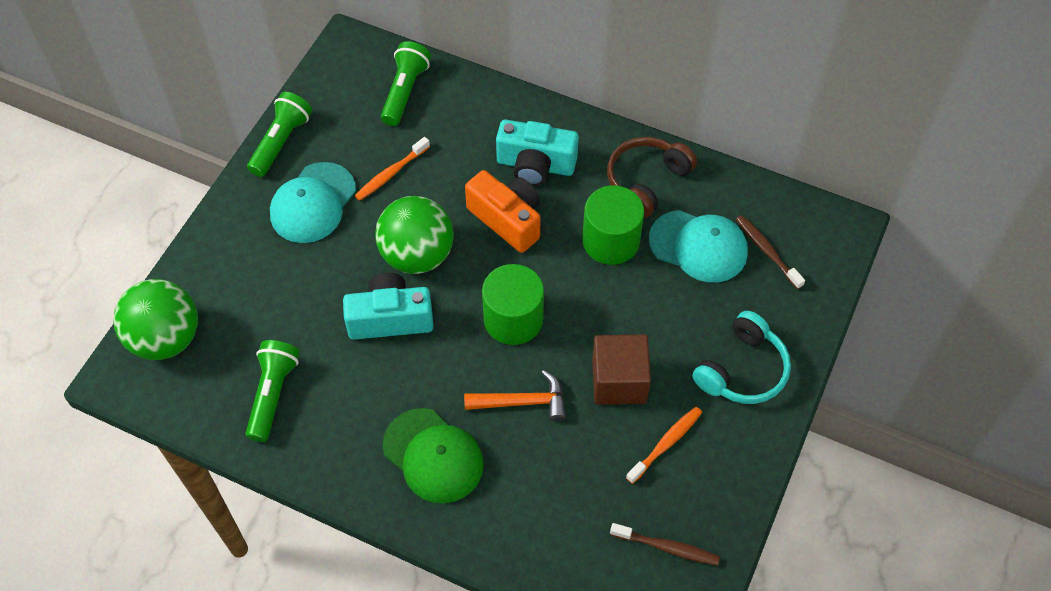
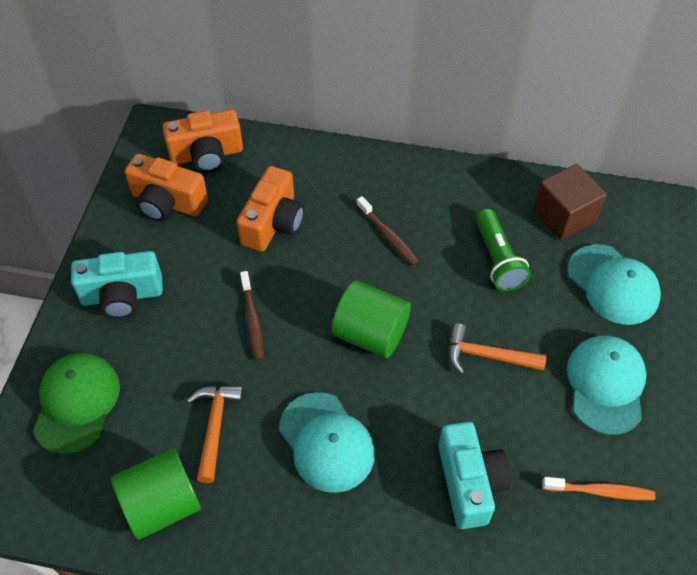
brown headphones: 1 -> 0
green ball: 2 -> 0
green flashlight: 3 -> 1
orange camera: 1 -> 3
orange hammer: 1 -> 2
orange toothbrush: 2 -> 1
turquoise cap: 2 -> 3
turquoise headphones: 1 -> 0

